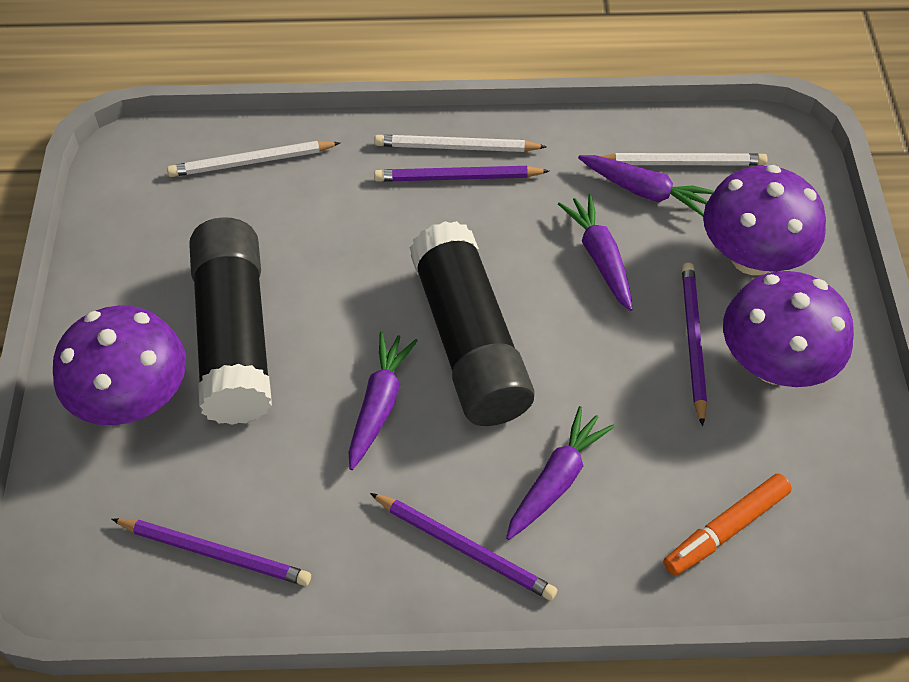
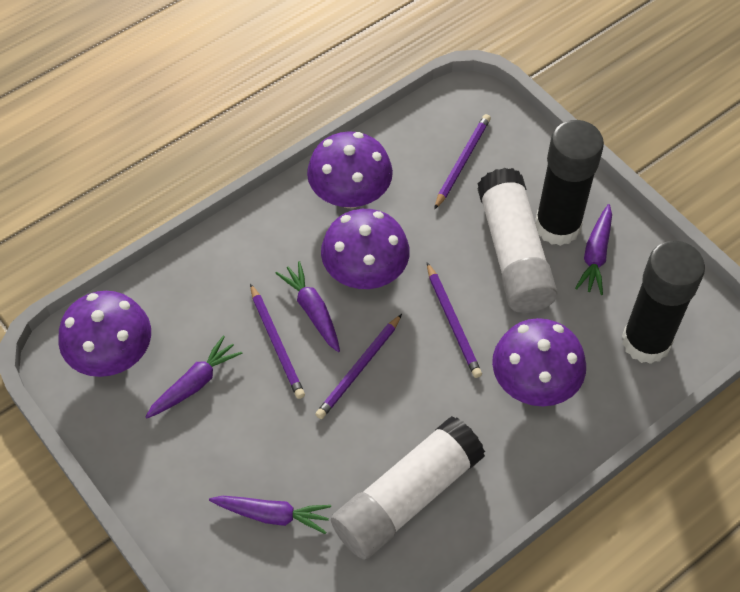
orange marker: 1 -> 0
purple mushroom: 3 -> 4
white glue stick: 0 -> 2
white pencil: 3 -> 0

